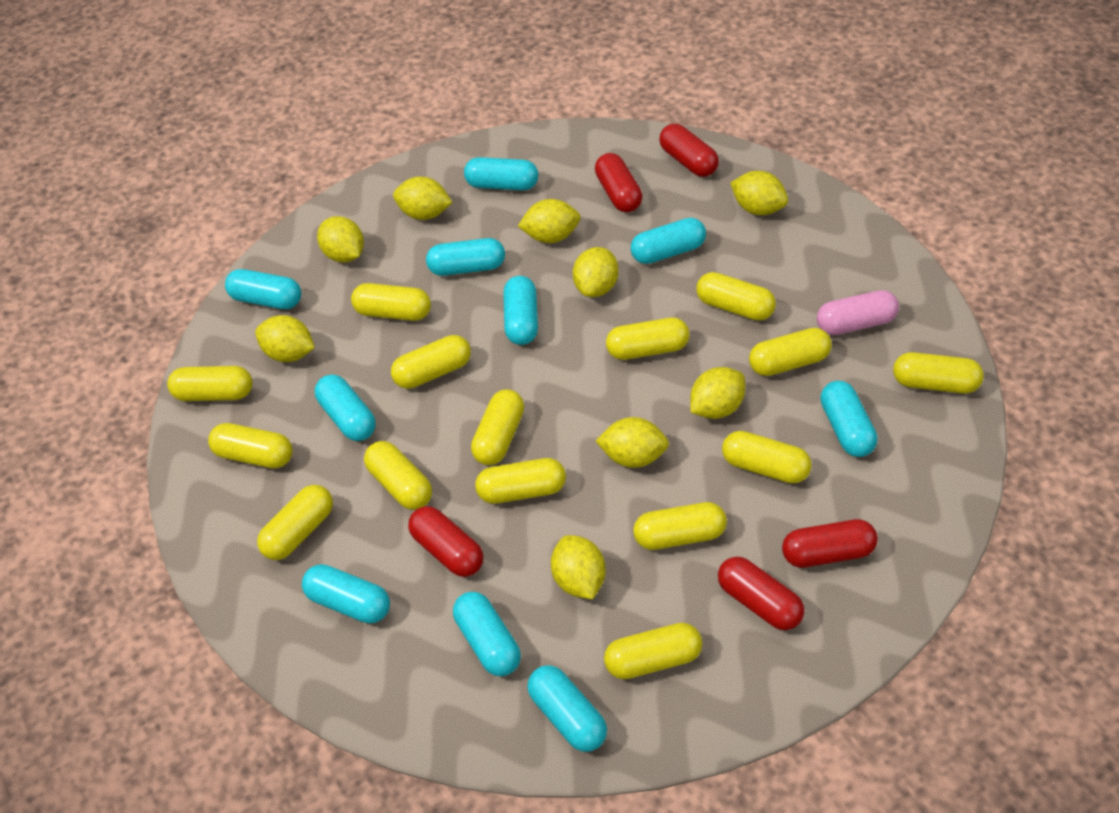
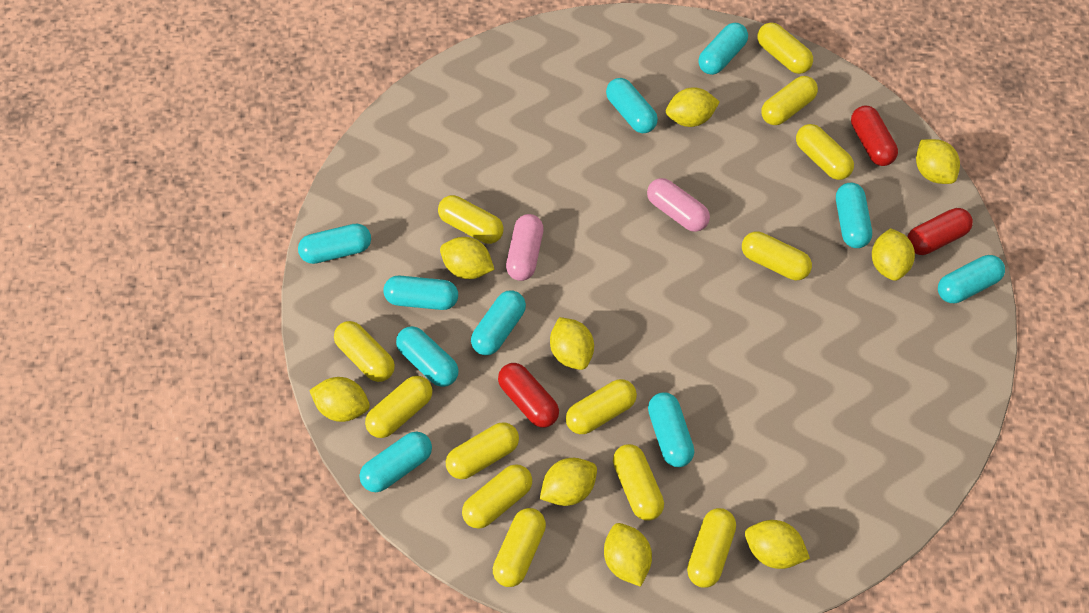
pink capsule: 1 -> 2
red capsule: 5 -> 3
yellow capsule: 15 -> 13

